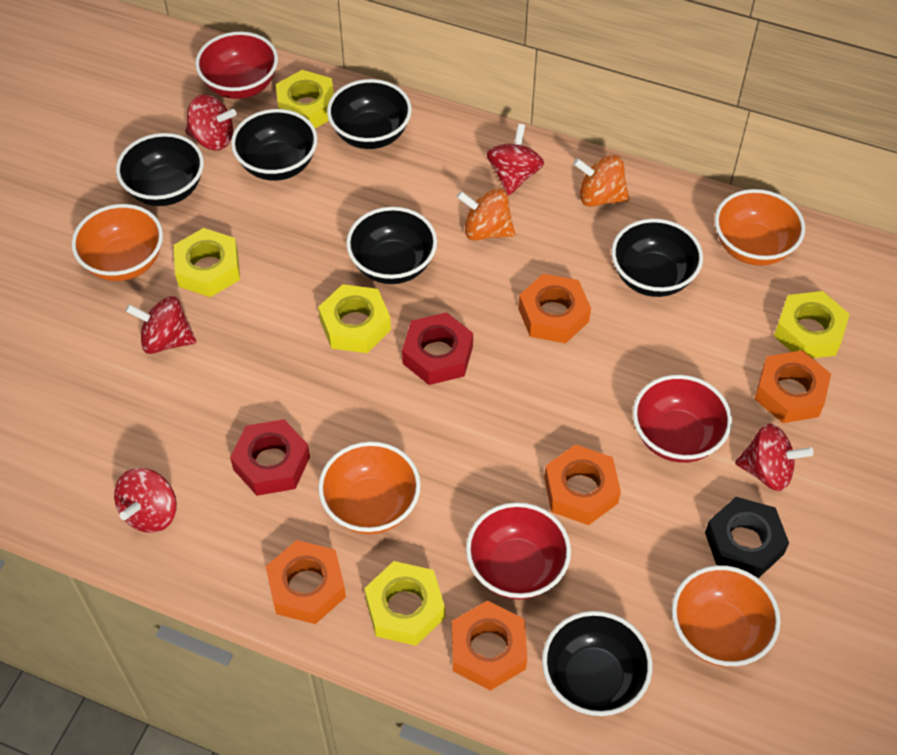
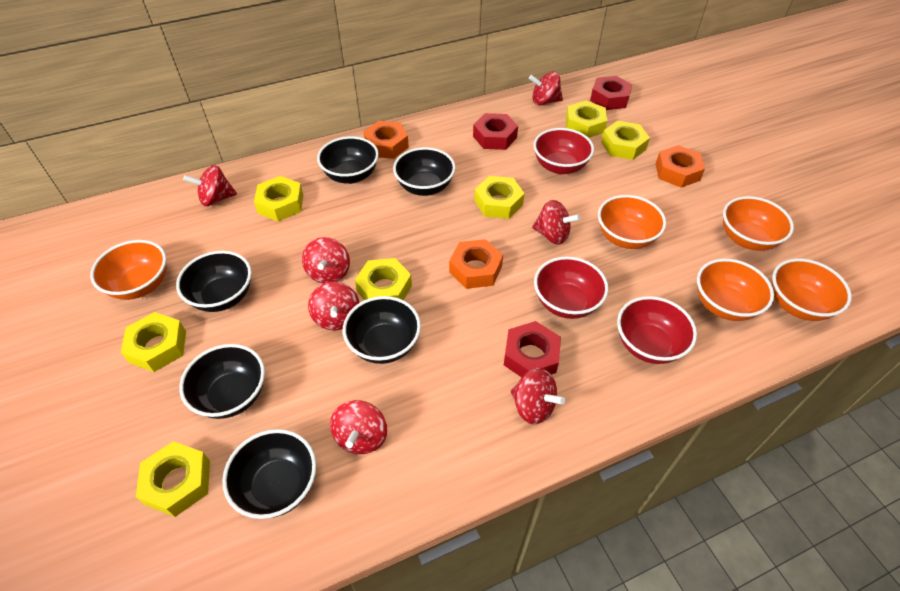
black nut: 1 -> 0
orange bowl: 4 -> 5
orange nut: 5 -> 3
orange spinning top: 2 -> 0
red nut: 2 -> 3
red spinning top: 5 -> 7
yellow nut: 5 -> 7

